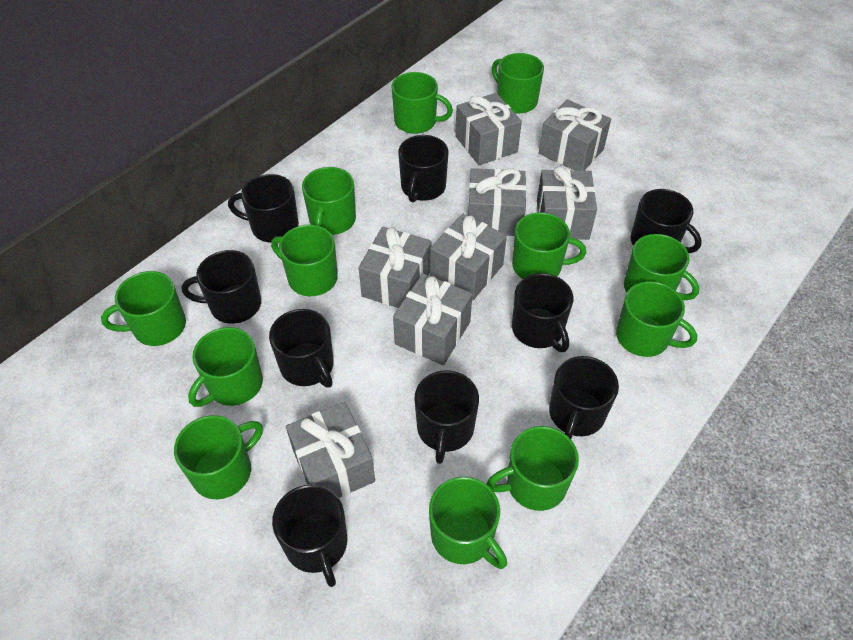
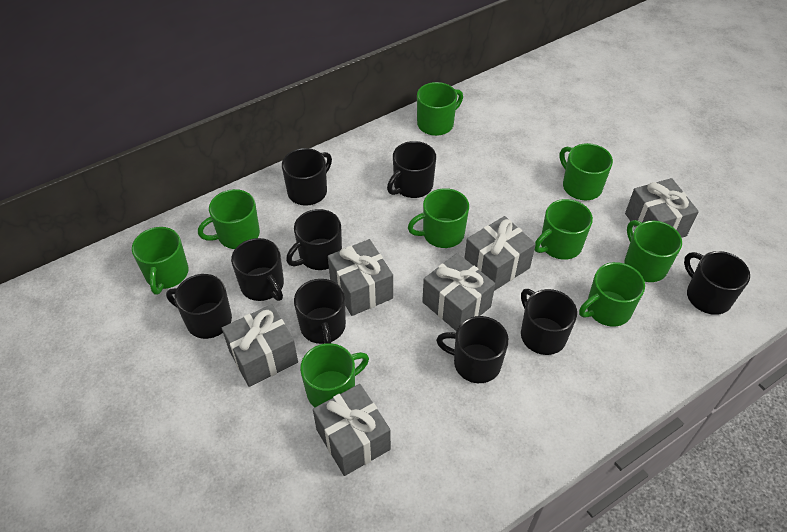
green mug: 12 -> 9
grey gift: 8 -> 6

